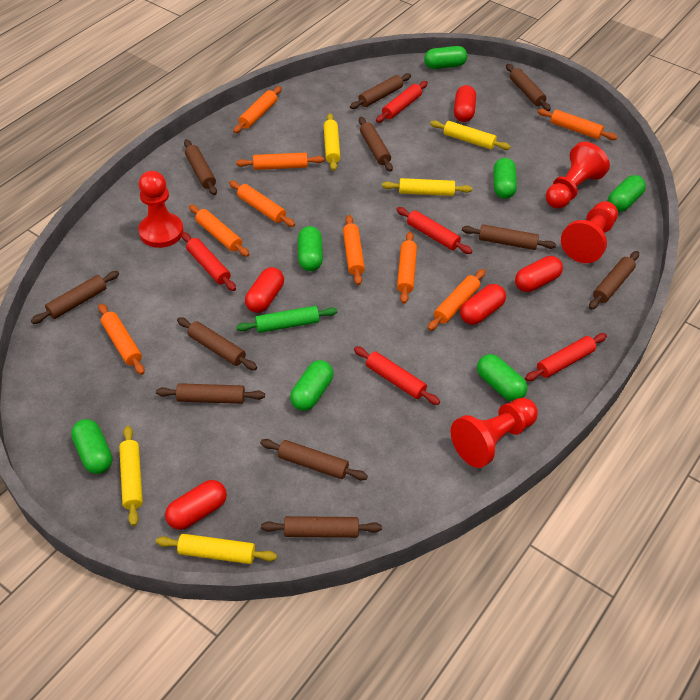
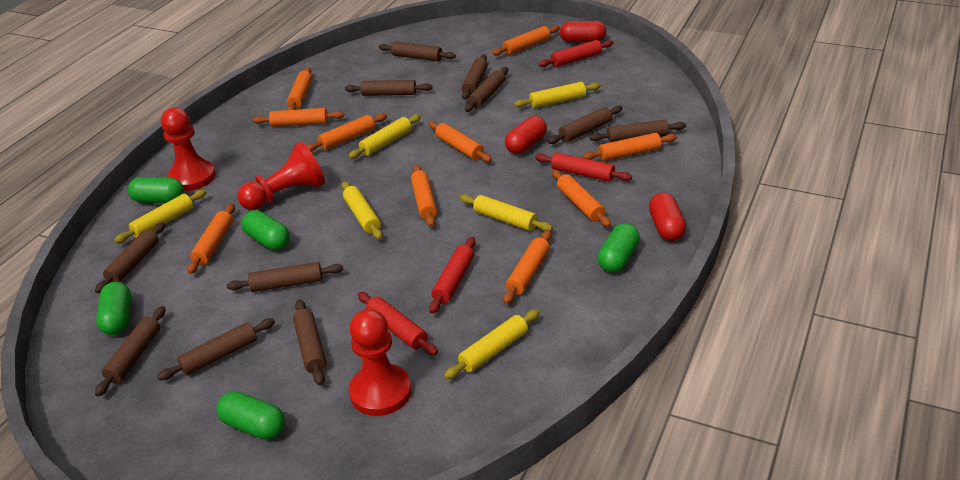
green capsule: 7 -> 5
green rolling pin: 1 -> 0
orange rolling pin: 9 -> 10
red capsule: 5 -> 3
red pawn: 4 -> 3
red rolling pin: 5 -> 4
yellow rolling pin: 5 -> 6

